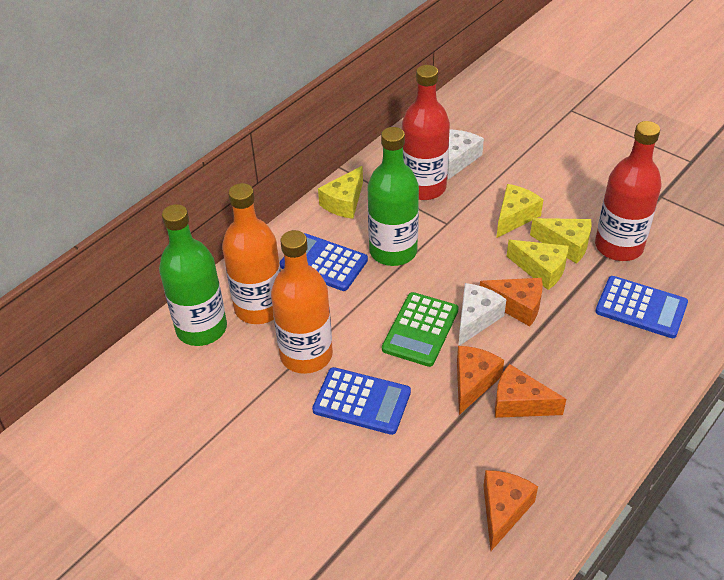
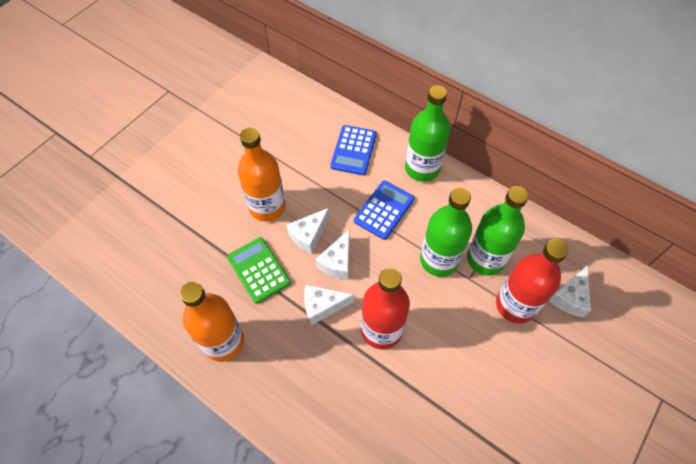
blue calculator: 3 -> 2
green bottle: 2 -> 3
orange cheese: 4 -> 0
white cheese: 2 -> 4
yellow cheese: 4 -> 0

